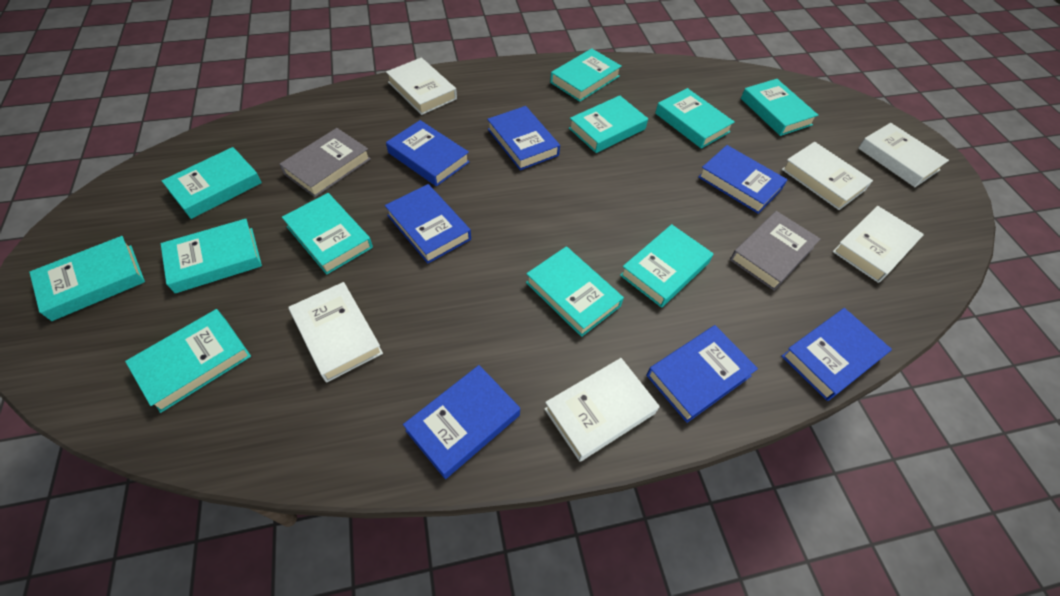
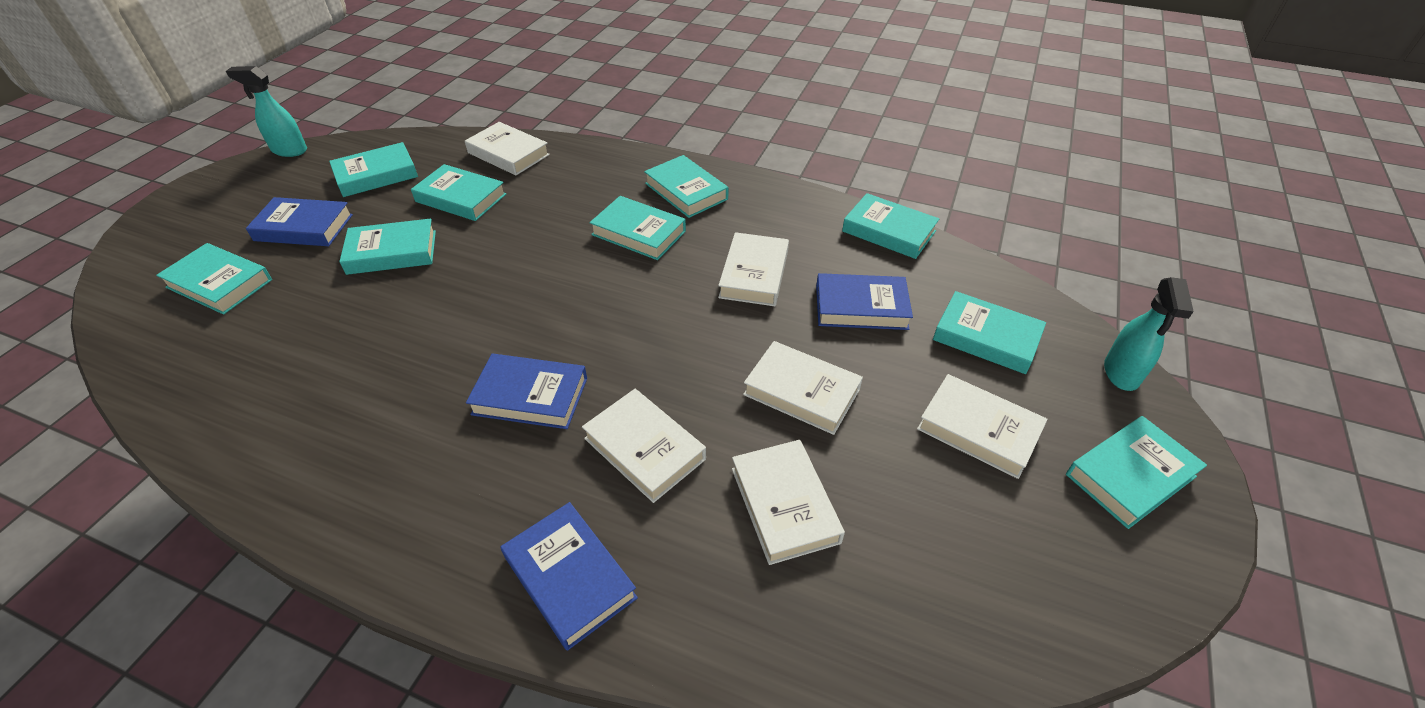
blue book: 7 -> 4
grey book: 2 -> 0
turquoise book: 11 -> 9
turquoise spray bottle: 0 -> 2

